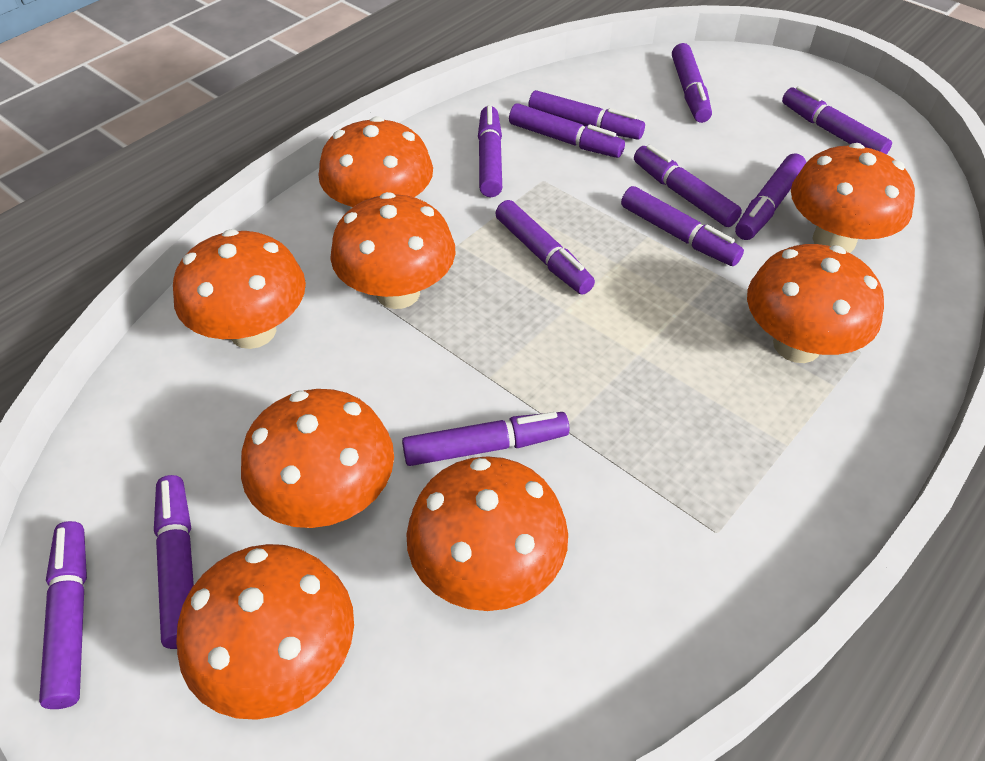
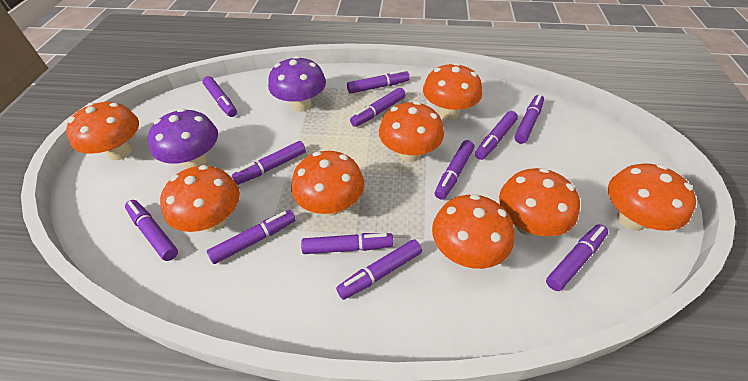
purple mushroom: 0 -> 2

